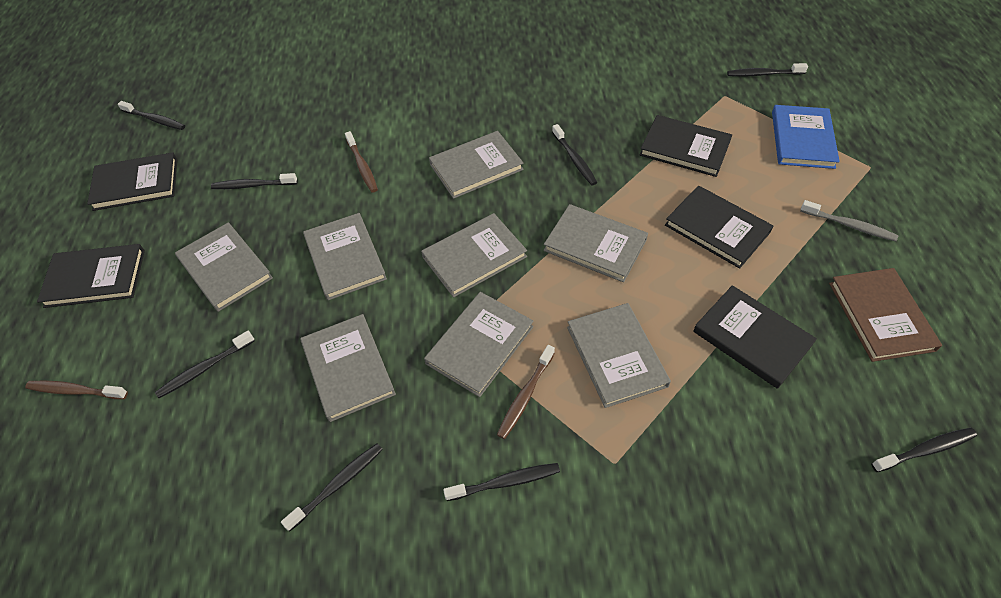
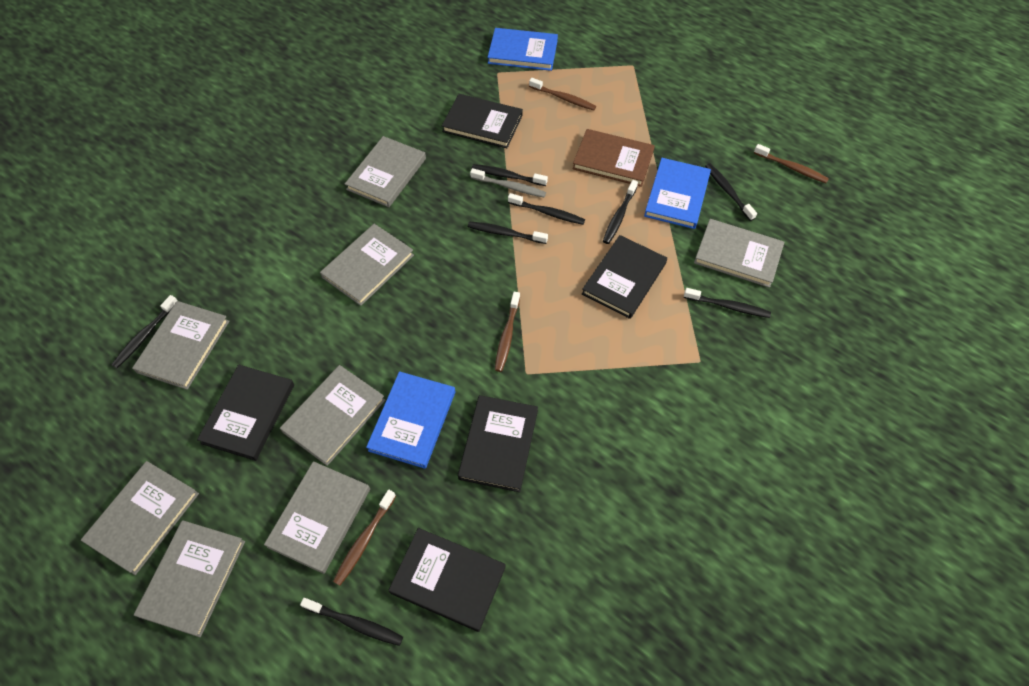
blue book: 1 -> 3
brown toothbrush: 3 -> 4

